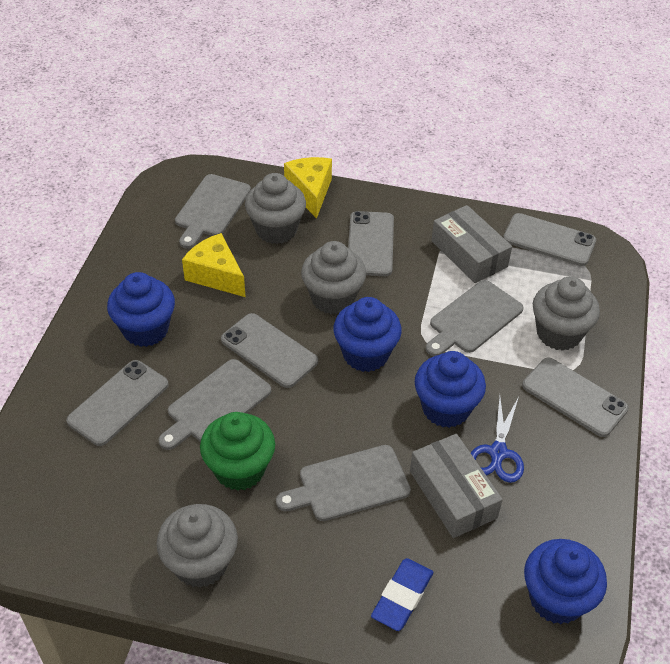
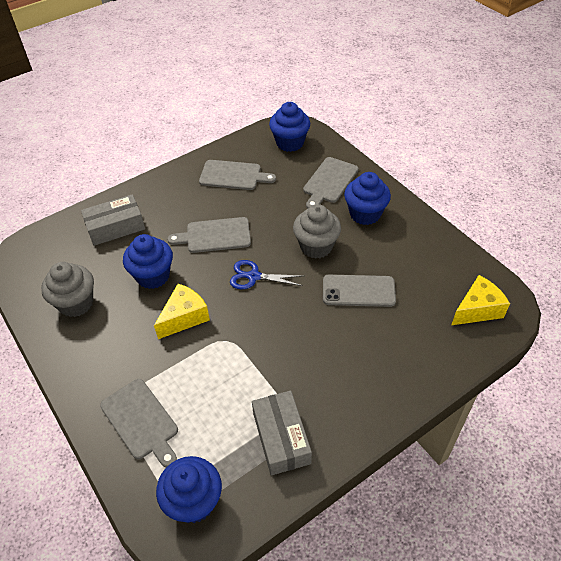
blue eraser: 1 -> 0
green cupcake: 1 -> 0
grey cupcake: 4 -> 2
grey phone: 5 -> 1

